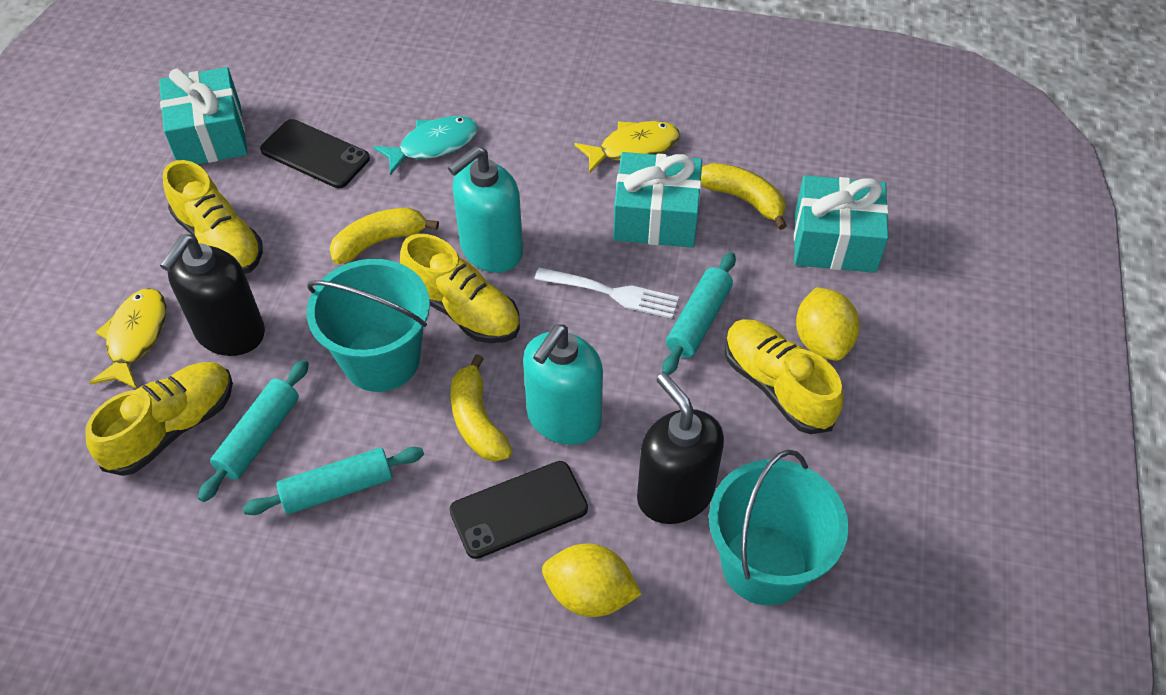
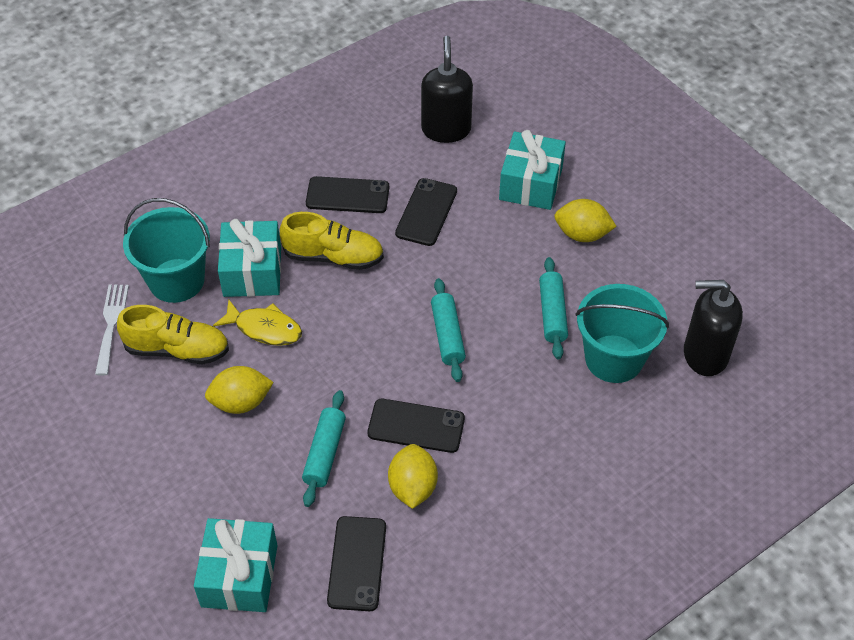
black phone: 2 -> 4
turquoise fish: 1 -> 0
turquoise soap dispenser: 2 -> 0
yellow banana: 3 -> 0
yellow fish: 2 -> 1
yellow lemon: 2 -> 3
yellow shoe: 4 -> 2

